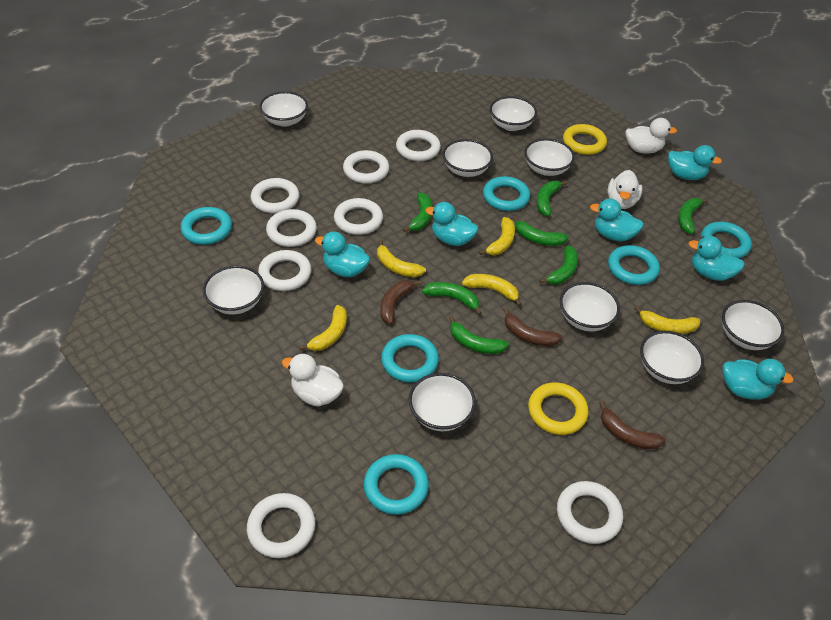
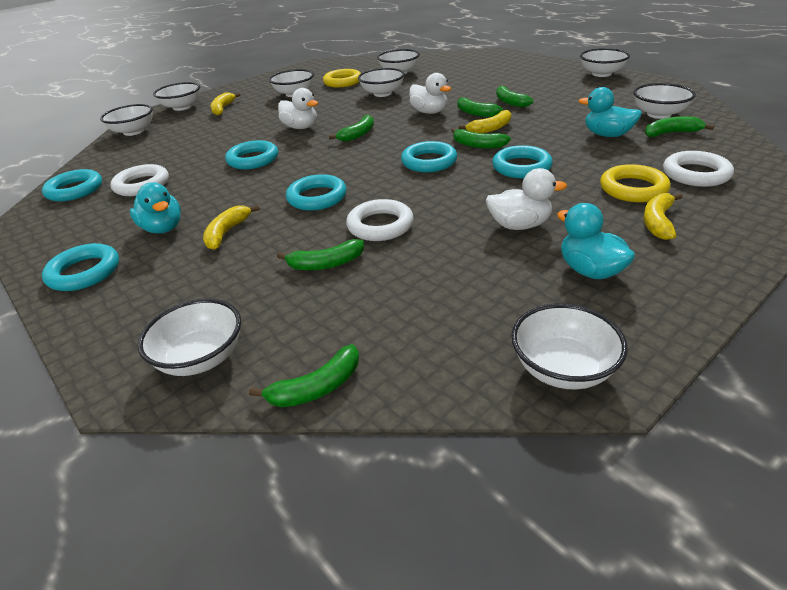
brown banana: 3 -> 0
turquoise duck: 6 -> 3
white ring: 8 -> 3
yellow banana: 5 -> 4

